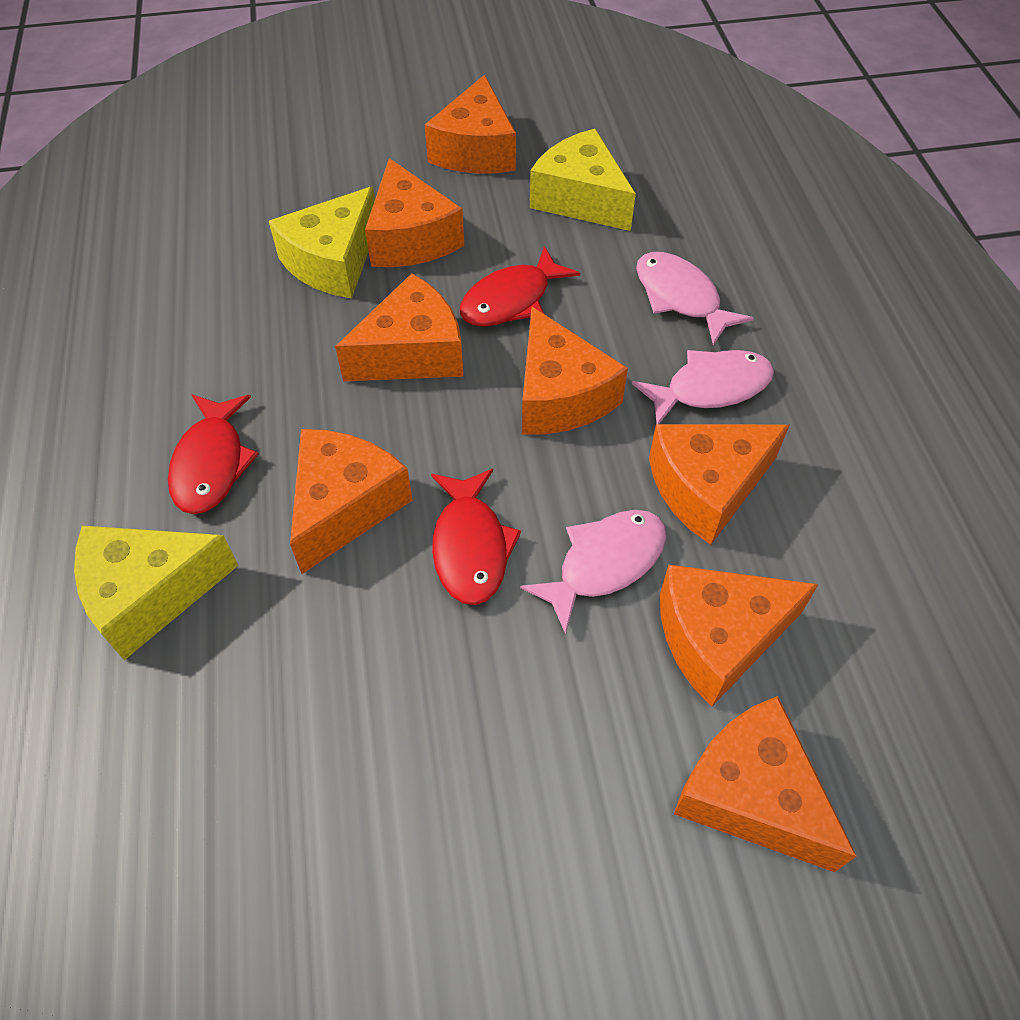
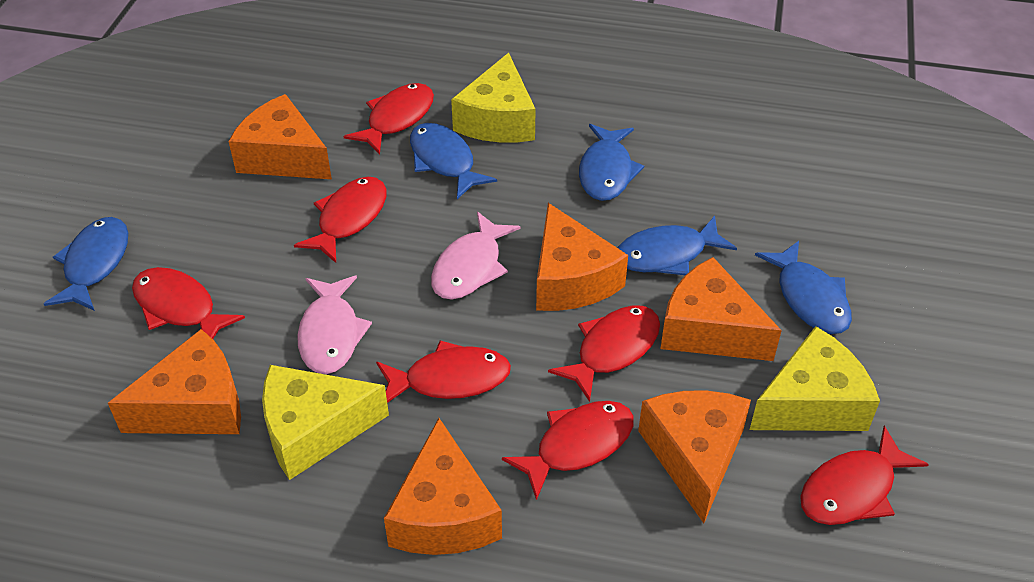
blue fish: 0 -> 5
orange cheese: 8 -> 6
pink fish: 3 -> 2
red fish: 3 -> 7

